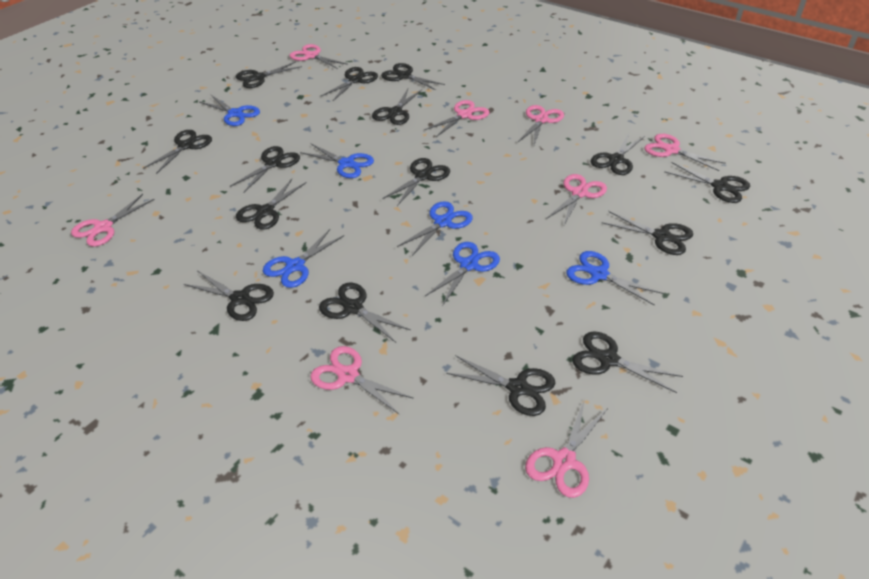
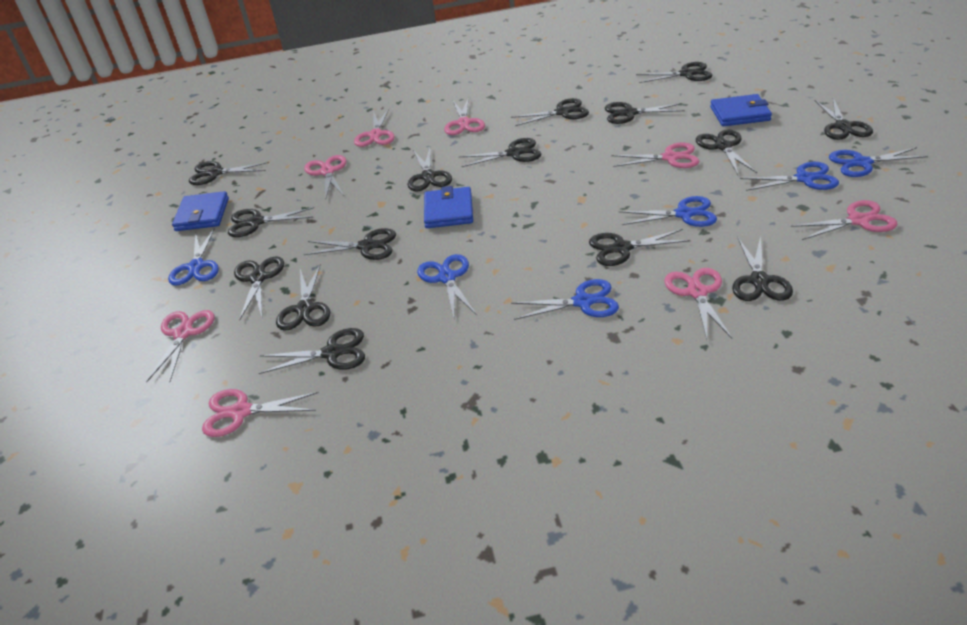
blue wallet: 0 -> 3

